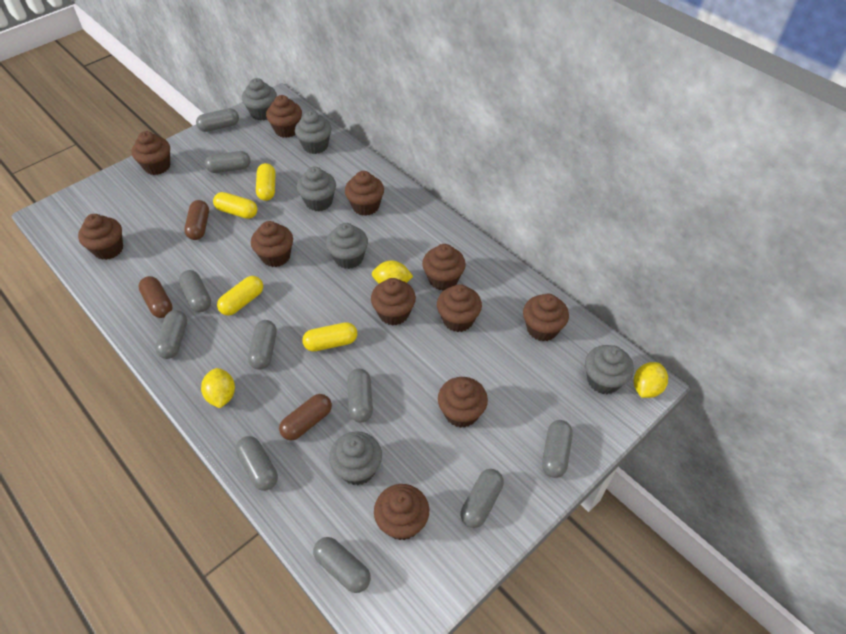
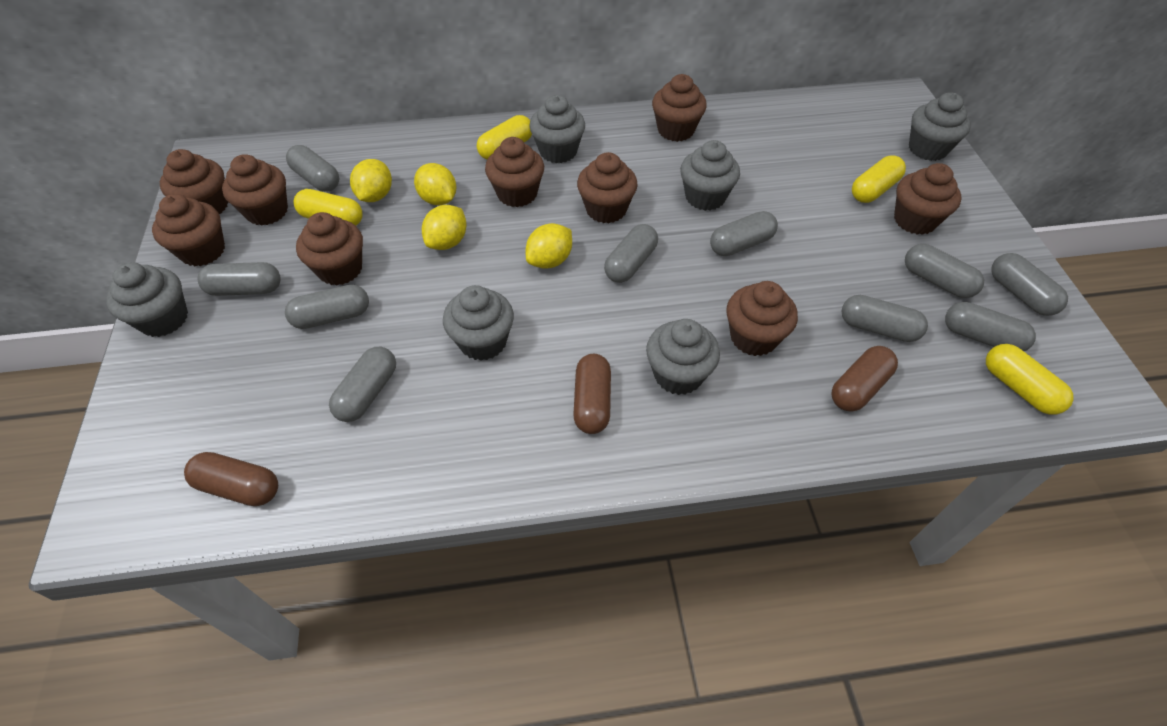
brown cupcake: 11 -> 9
yellow lemon: 3 -> 4

